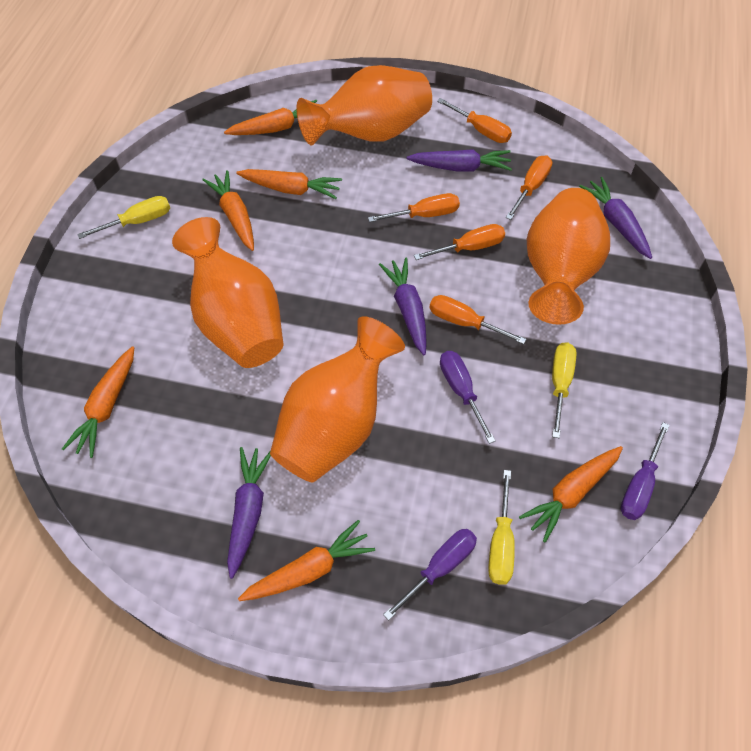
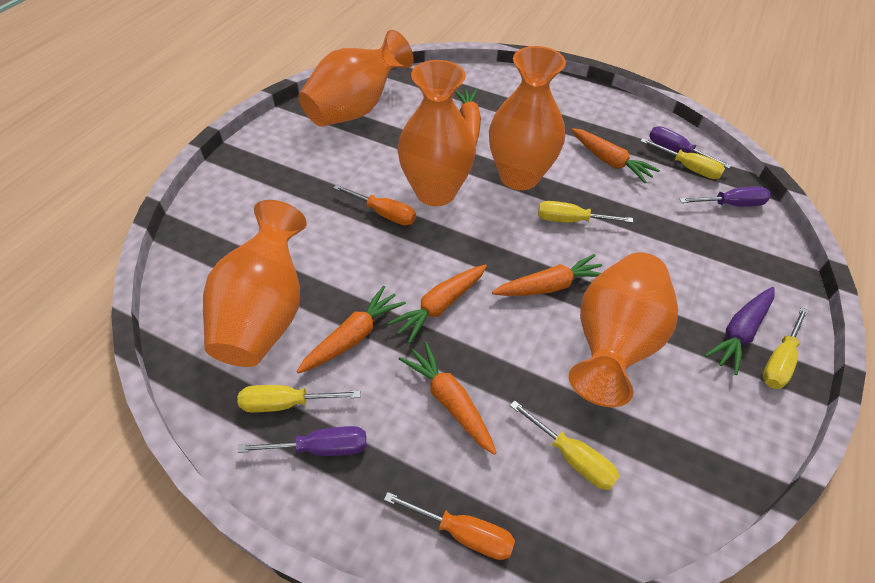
orange screwdriver: 5 -> 2
orange vase: 4 -> 5
purple carrot: 4 -> 1
yellow screwdriver: 3 -> 5

